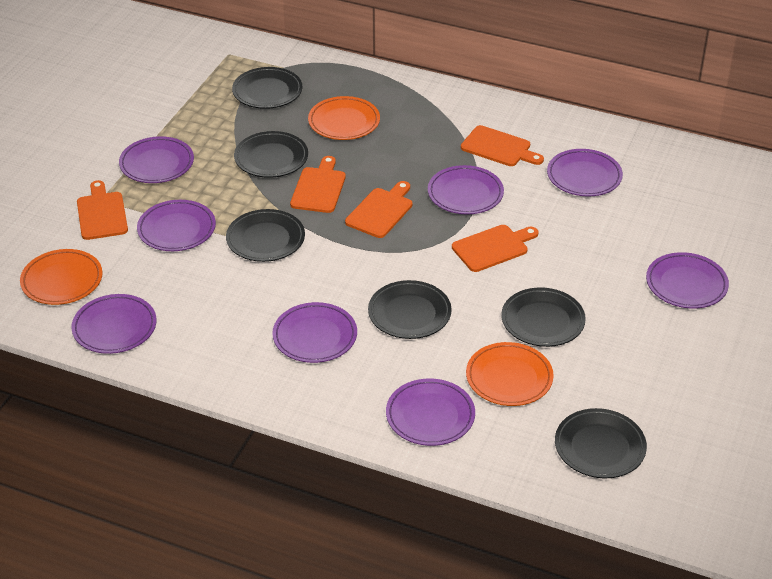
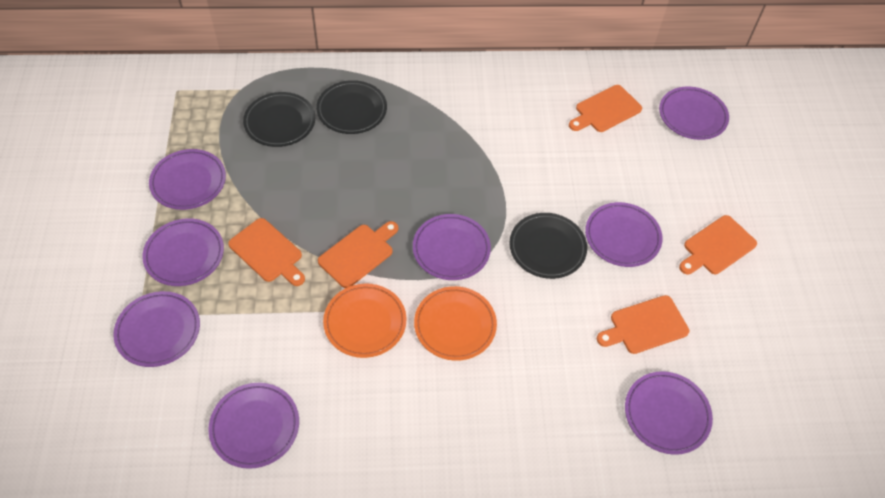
black plate: 6 -> 3
orange plate: 3 -> 2

